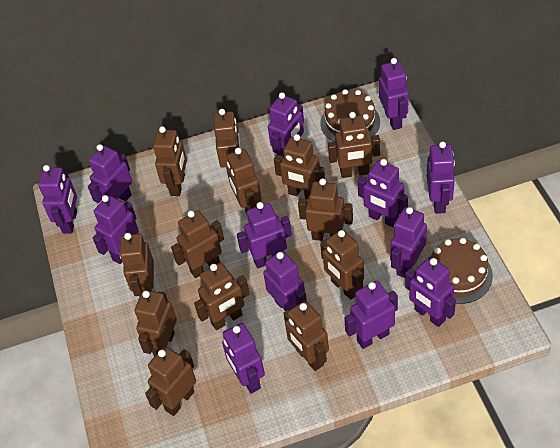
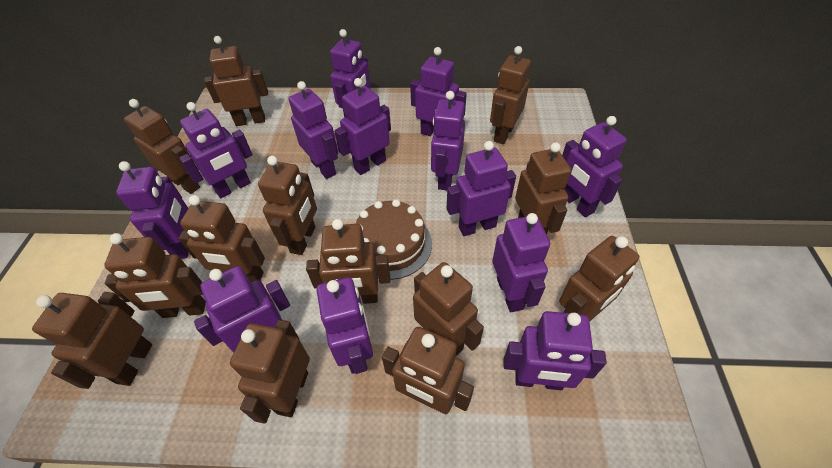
brown cake: 2 -> 1

